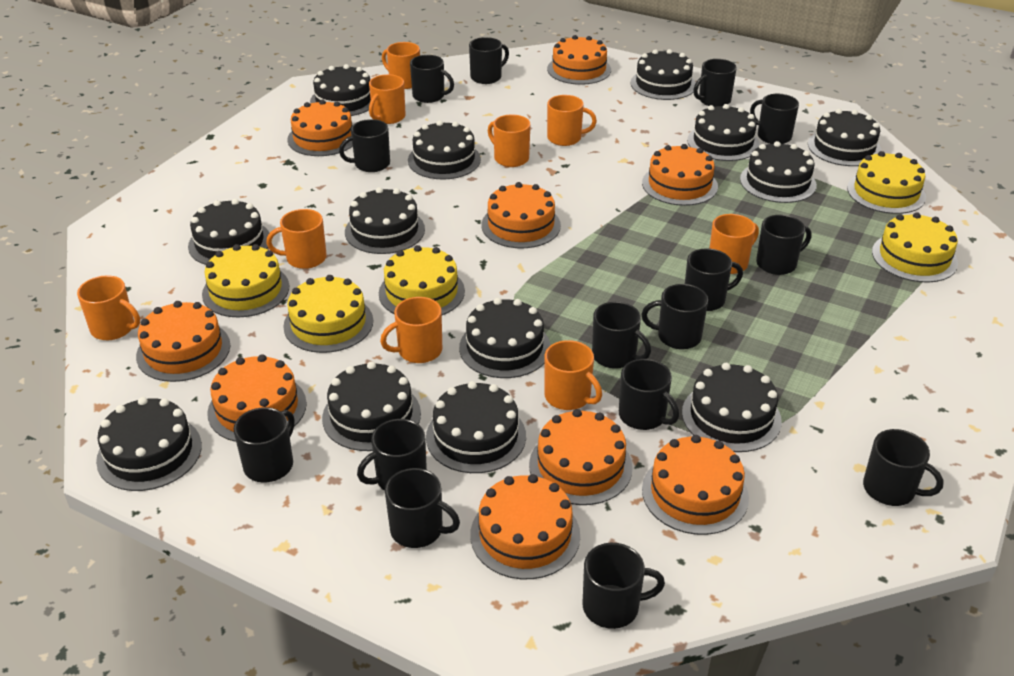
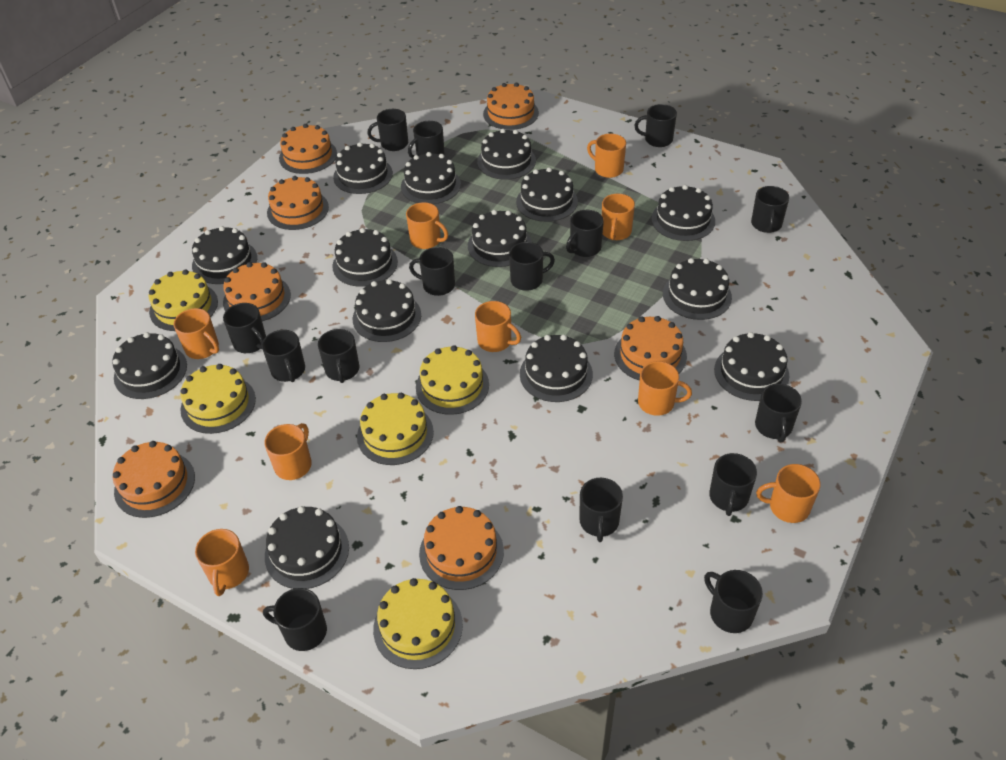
black cake: 13 -> 14
orange cake: 9 -> 7

